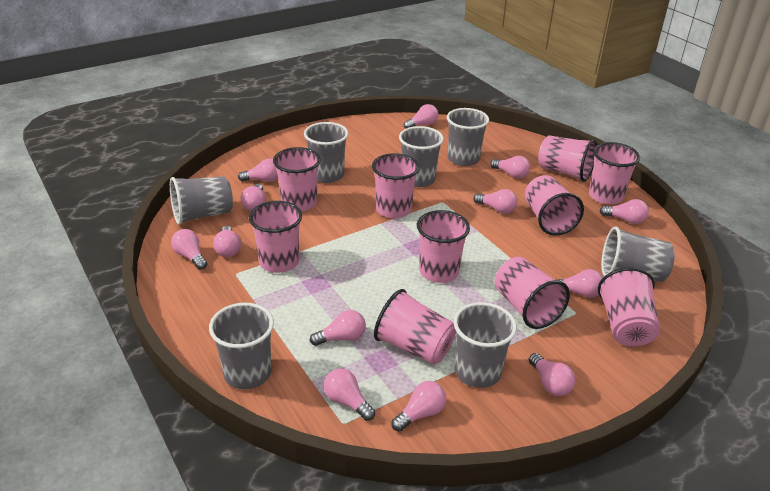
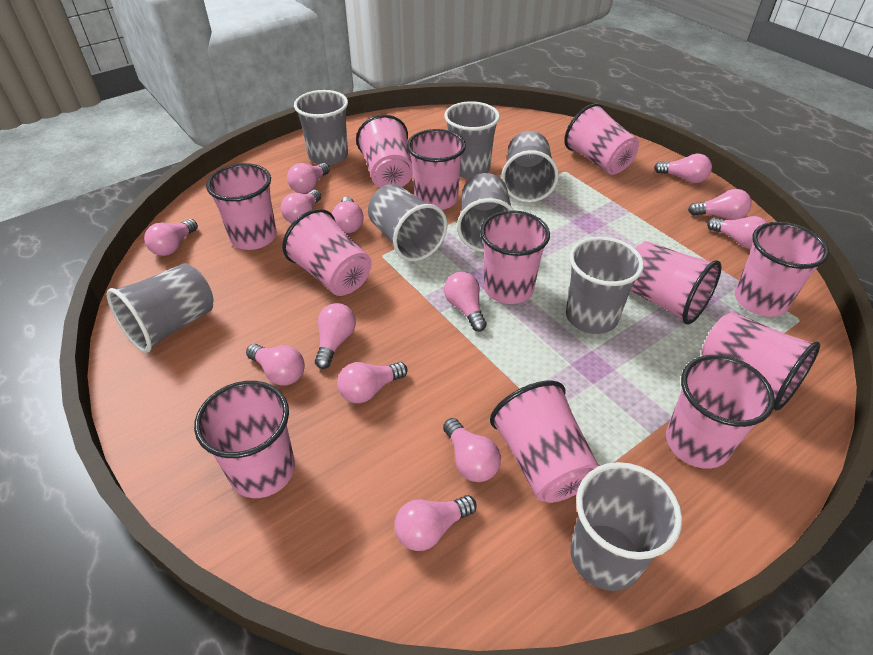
grey cup: 7 -> 8
pink cup: 10 -> 12

